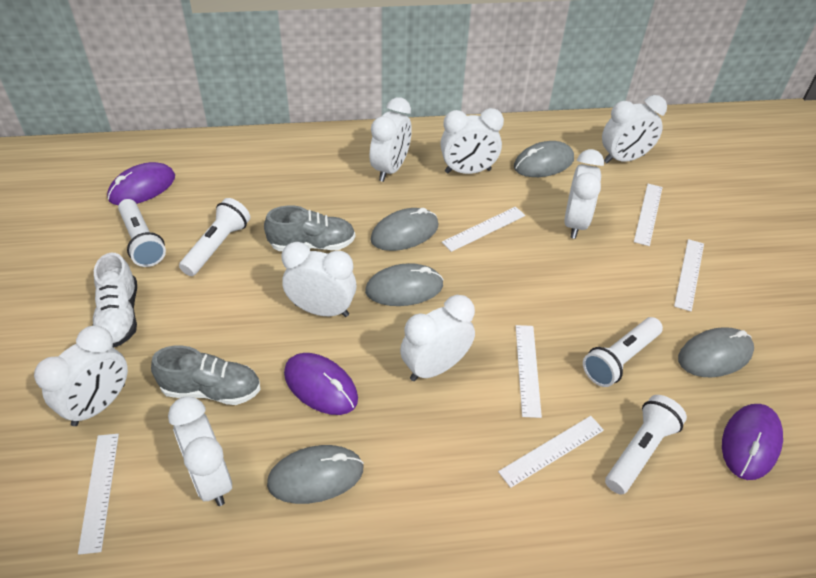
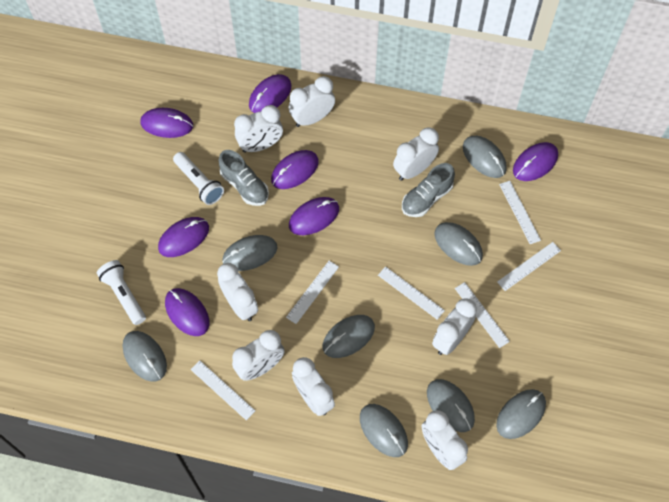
grey mouse: 5 -> 8
purple mouse: 3 -> 7
white flashlight: 4 -> 2
white shoe: 1 -> 0

